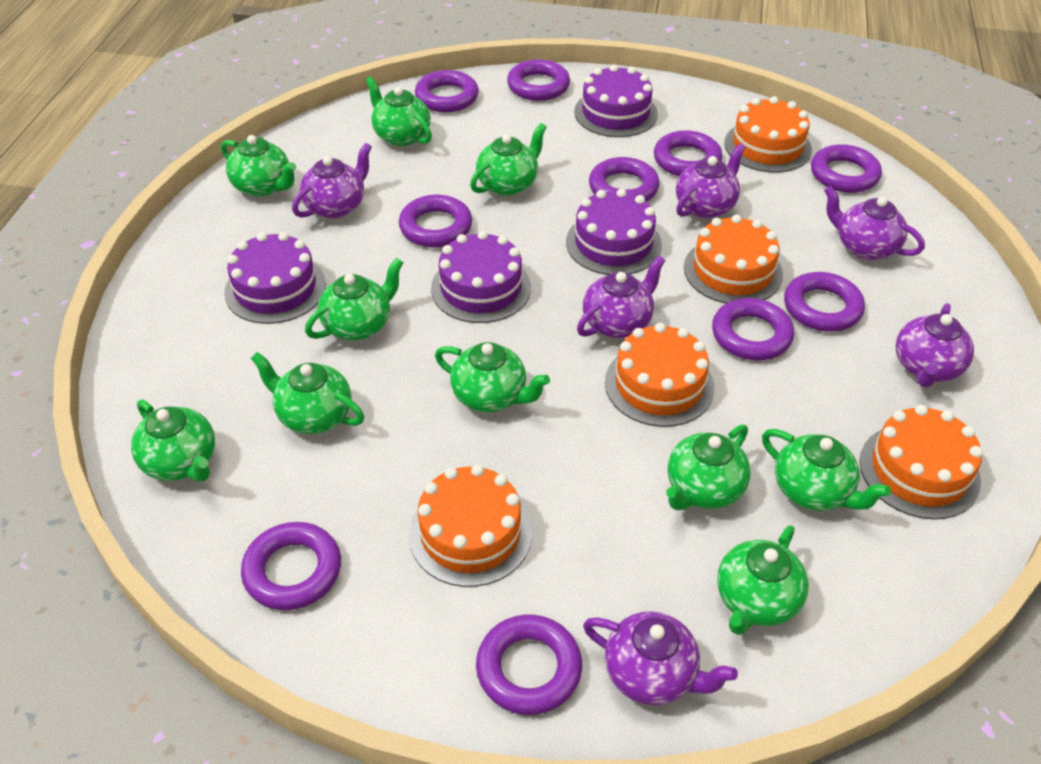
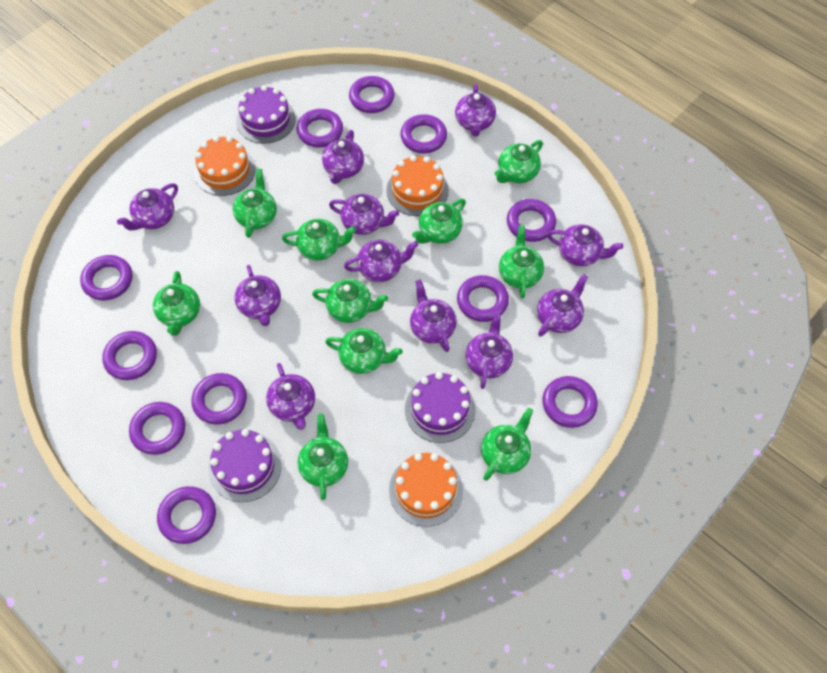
orange cake: 5 -> 3
purple cake: 4 -> 3
purple ring: 10 -> 11
purple teapot: 6 -> 11

